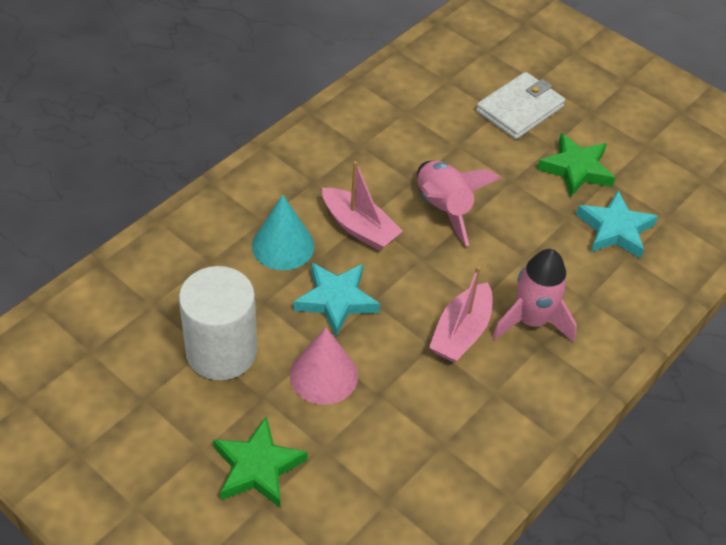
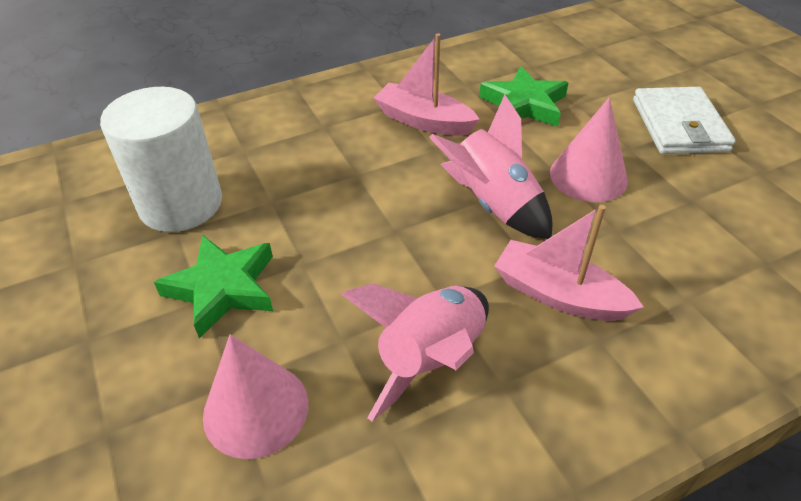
pink cone: 1 -> 2
turquoise cone: 1 -> 0
turquoise star: 2 -> 0

